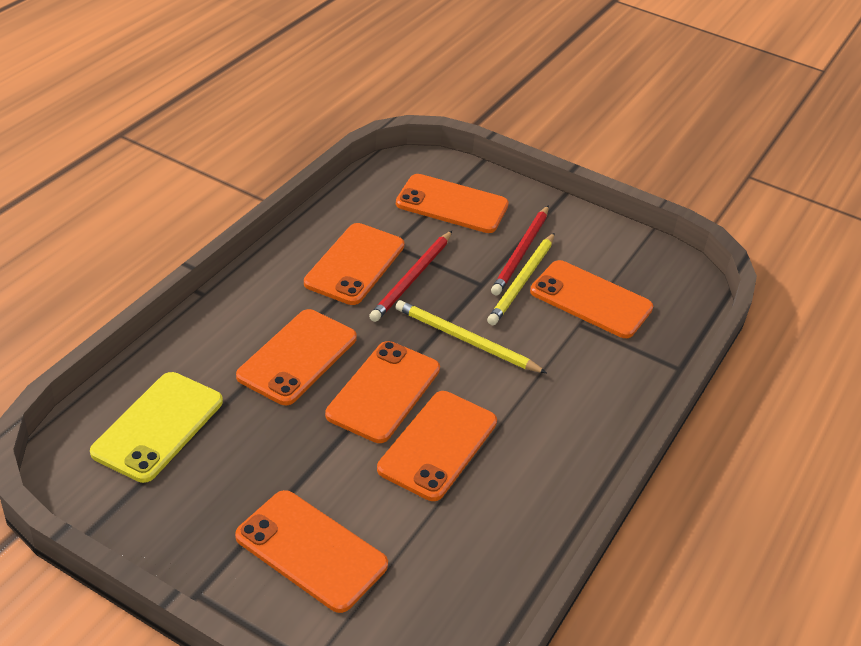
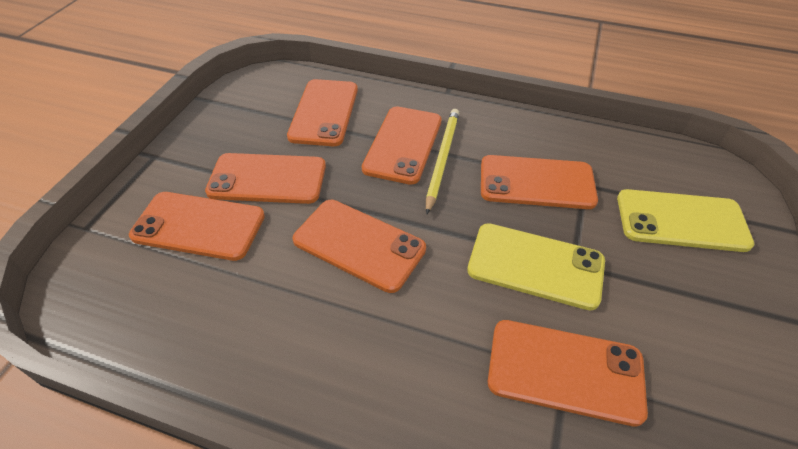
red pencil: 2 -> 0
yellow pencil: 2 -> 1
yellow phone: 1 -> 2

